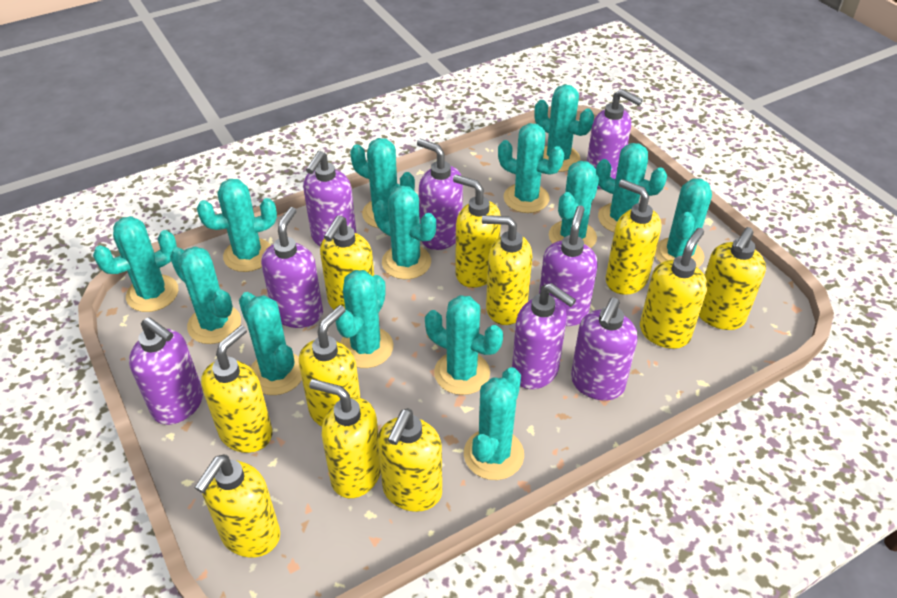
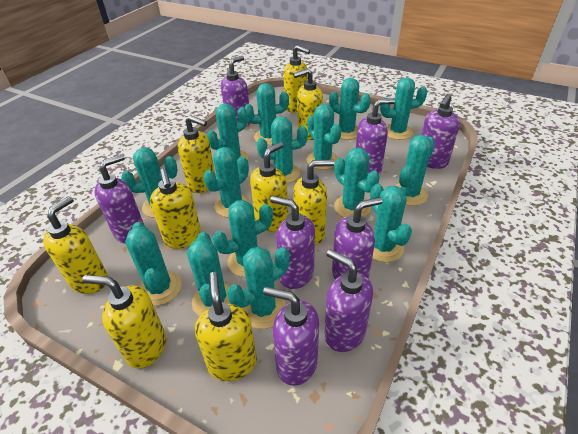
turquoise cactus: 14 -> 15
yellow soap dispenser: 11 -> 9

